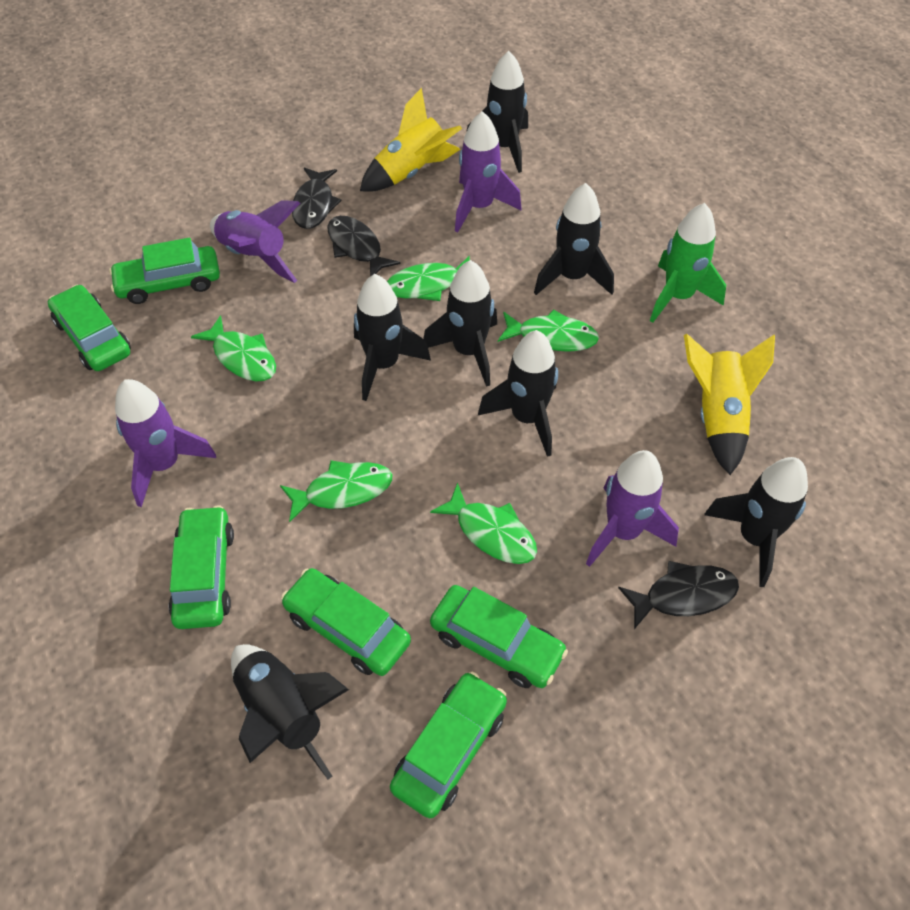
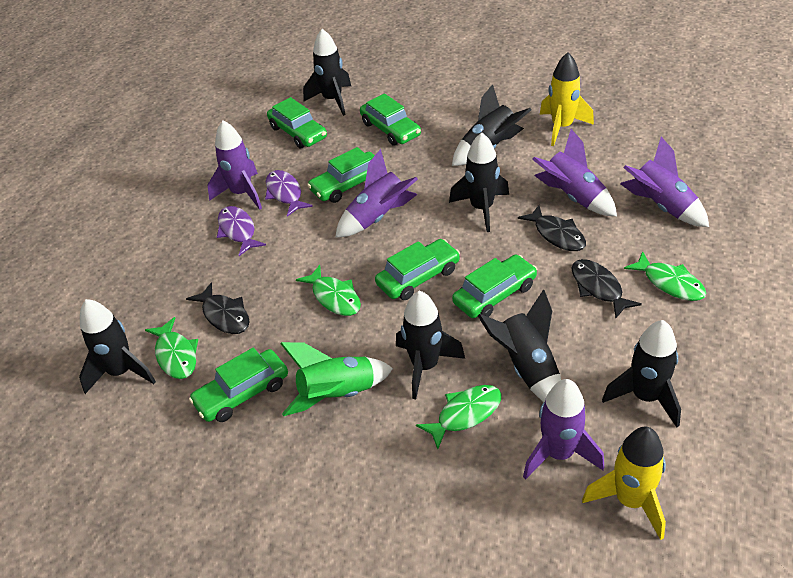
green fish: 5 -> 4
purple fish: 0 -> 2
purple rocket: 4 -> 5

